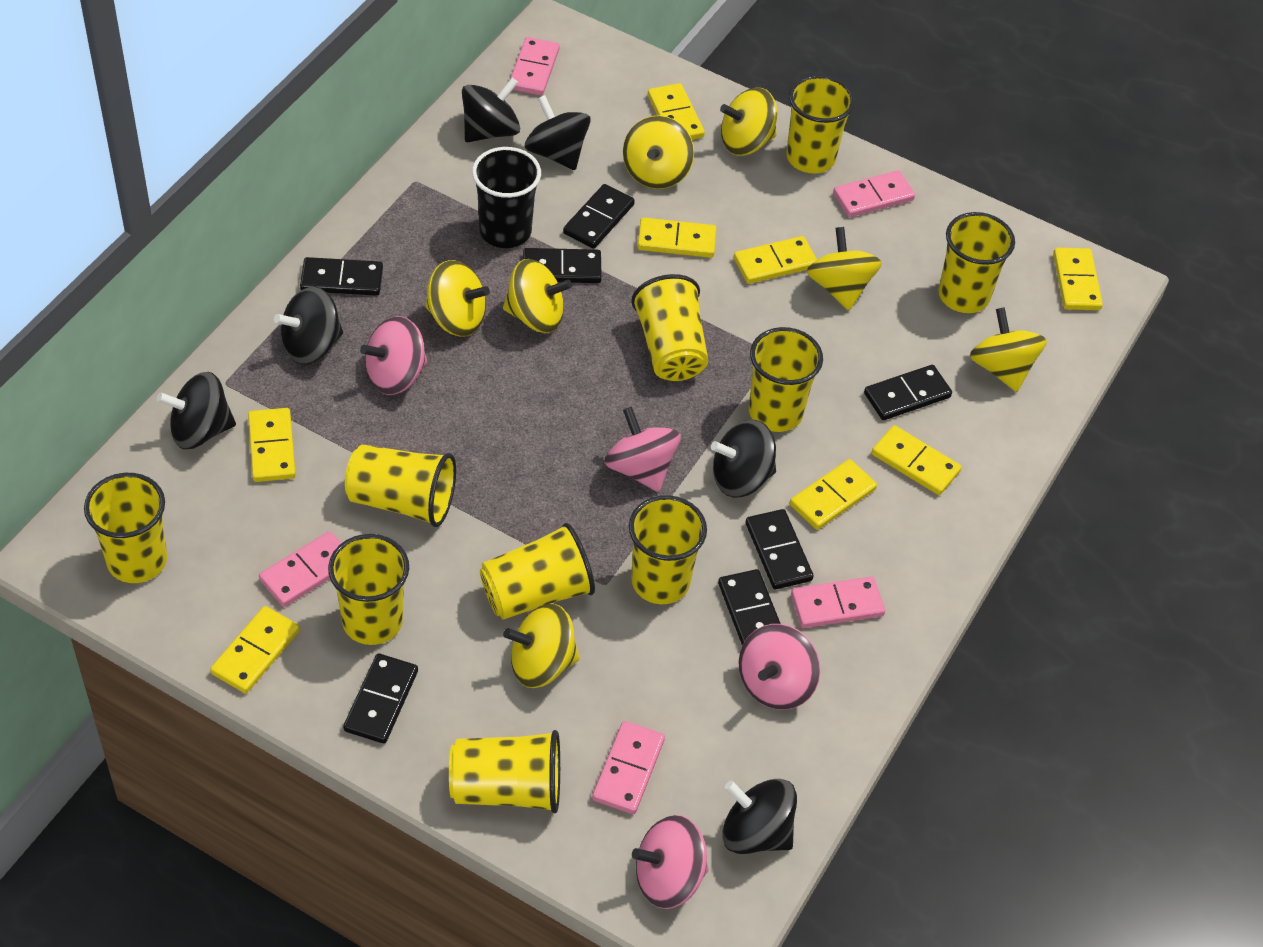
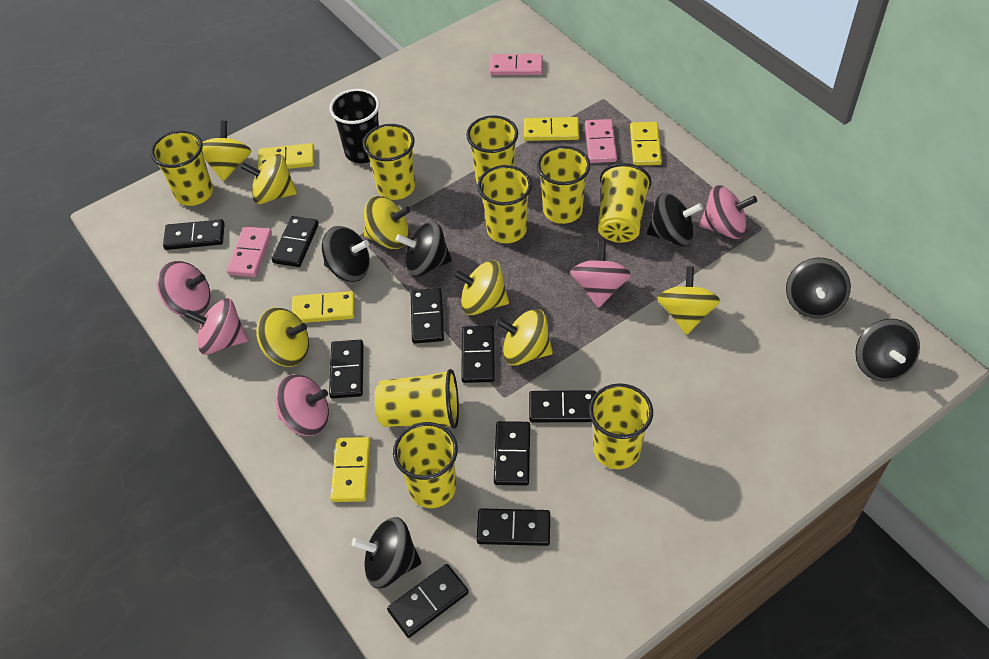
black domino: 7 -> 9
pink domino: 5 -> 3
pink spinning top: 4 -> 5
yellow cup: 10 -> 9
yellow domino: 8 -> 5

